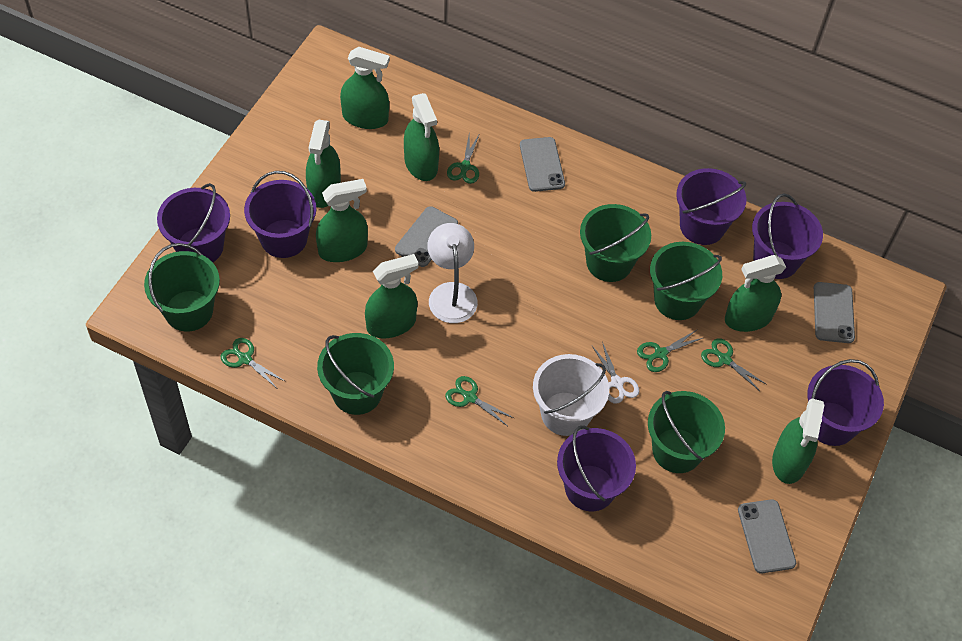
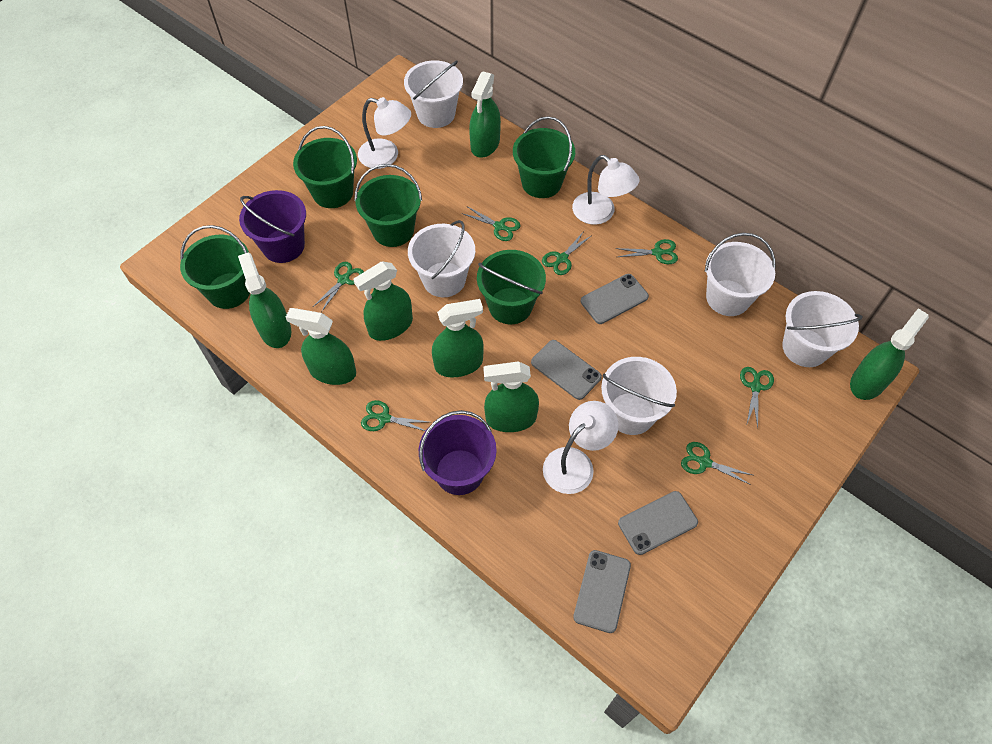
green scissors: 5 -> 7
purple bucket: 6 -> 2
white bucket: 1 -> 5
white lamp: 1 -> 3
white scissors: 1 -> 0

